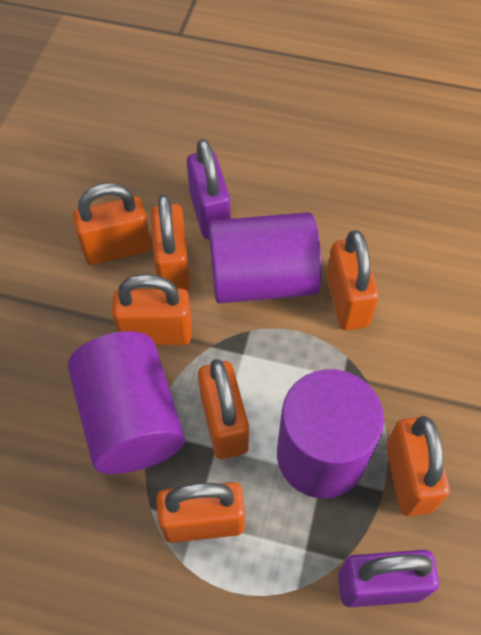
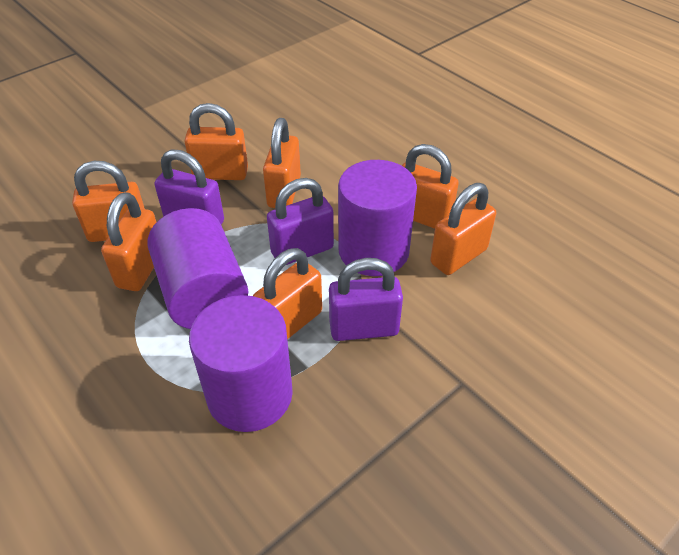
purple padlock: 2 -> 3

